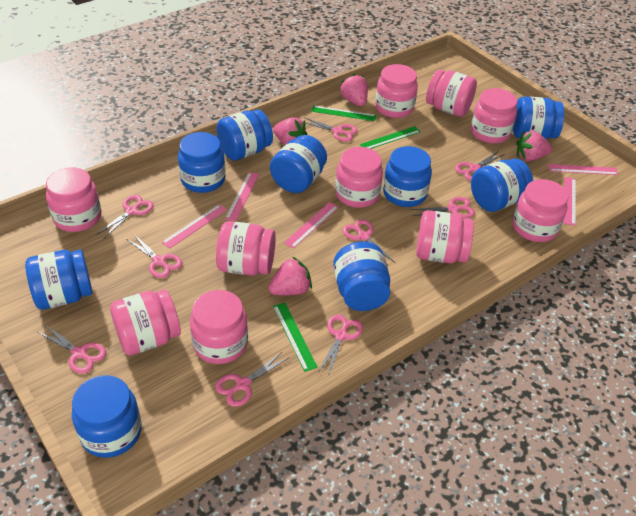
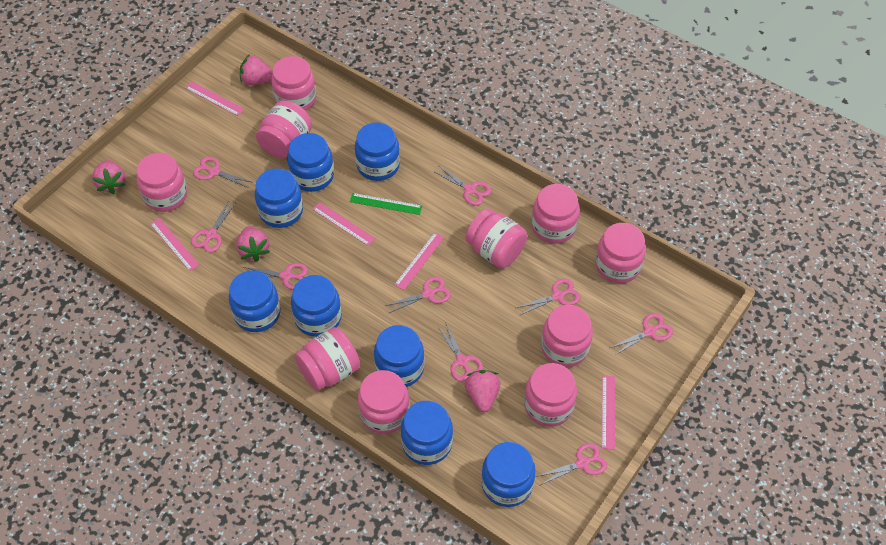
blue jar: 9 -> 8
green ruler: 3 -> 1

